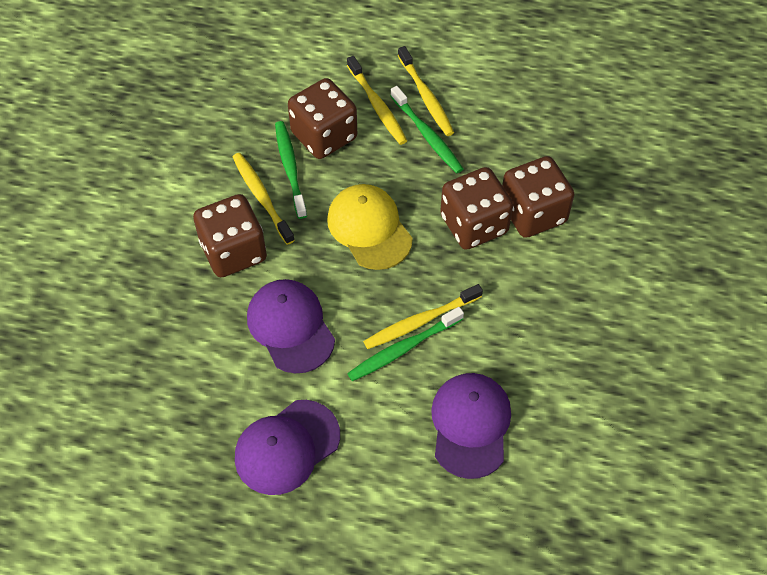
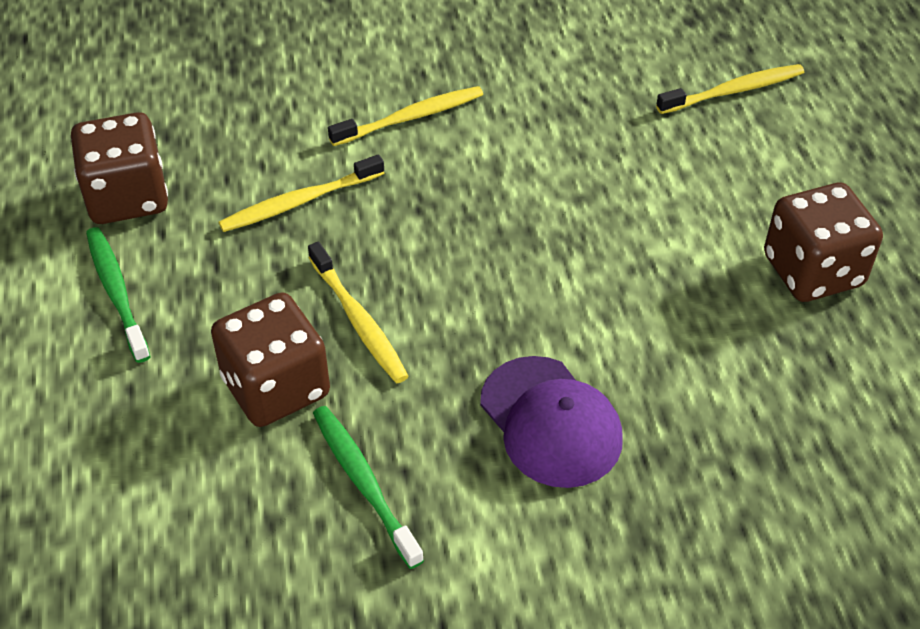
brown dice: 4 -> 3
green toothbrush: 3 -> 2
purple cap: 3 -> 1
yellow cap: 1 -> 0

